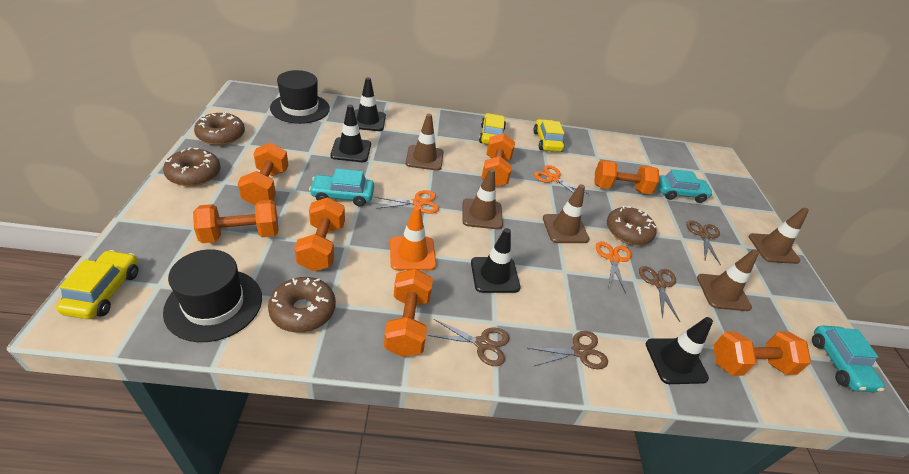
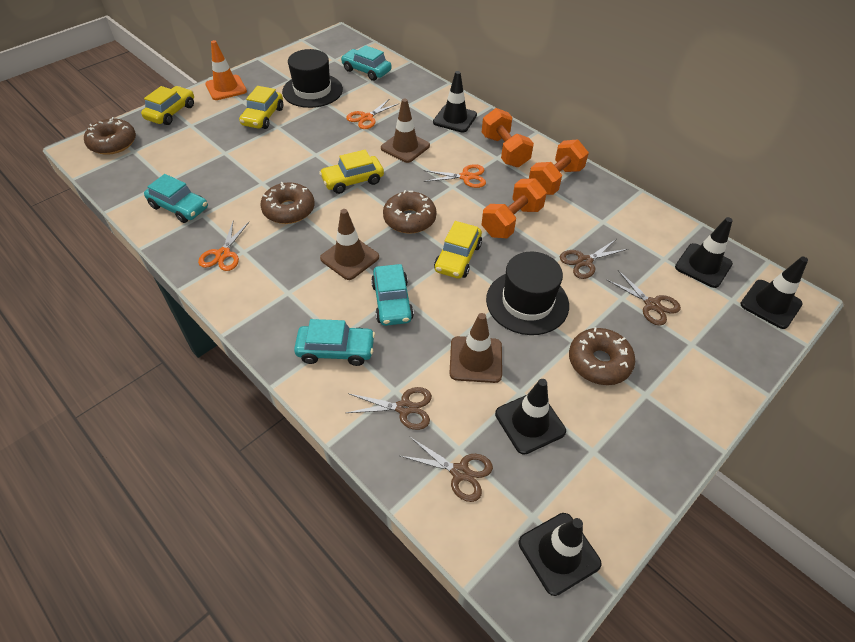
black traffic cone: 4 -> 5
brown traffic cone: 5 -> 3
orange dumbbell: 7 -> 3
turquoise car: 3 -> 4
yellow car: 3 -> 4

